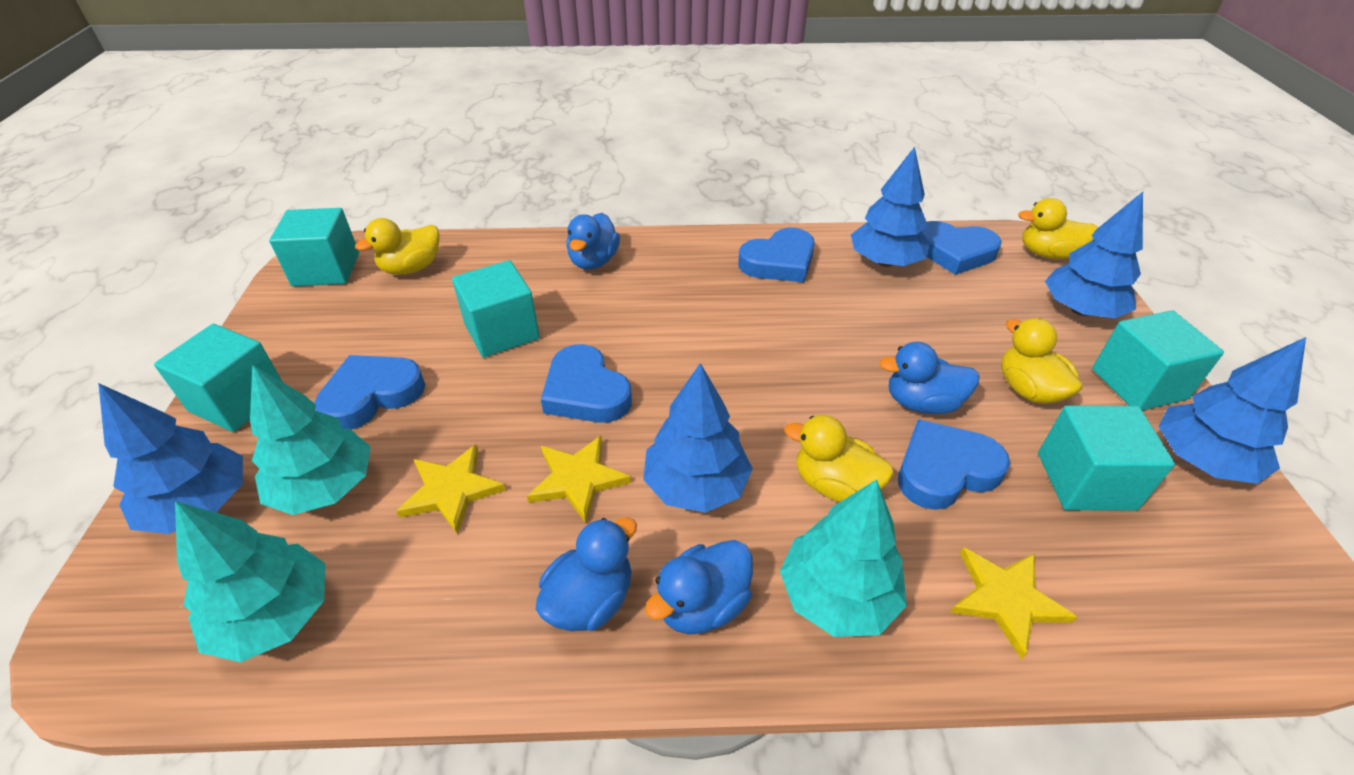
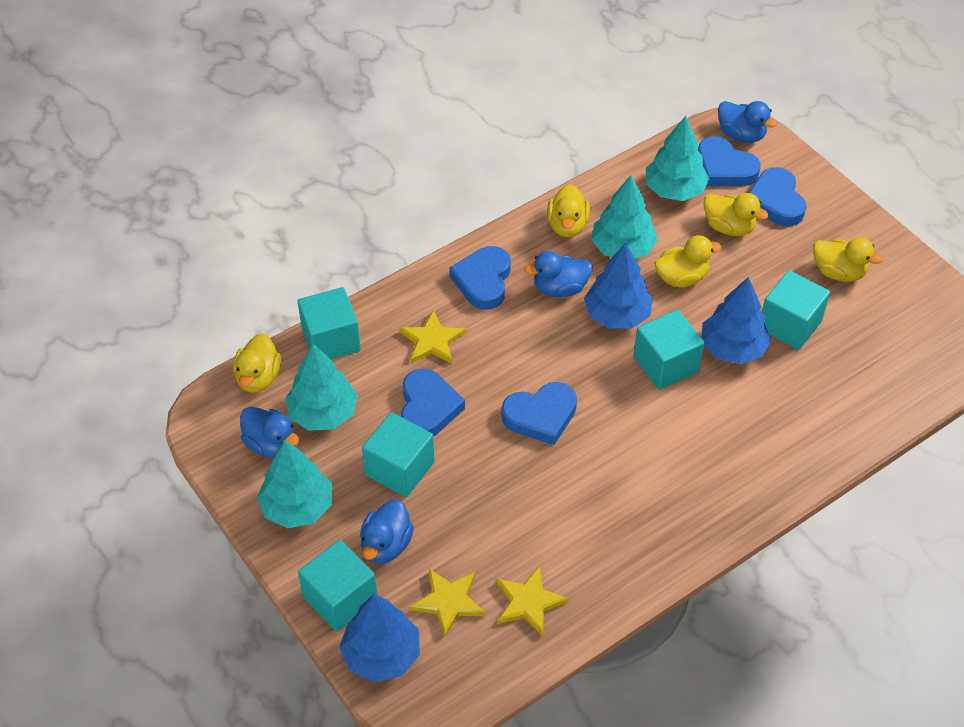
blue tree: 5 -> 3
turquoise tree: 3 -> 4
yellow duck: 4 -> 5

